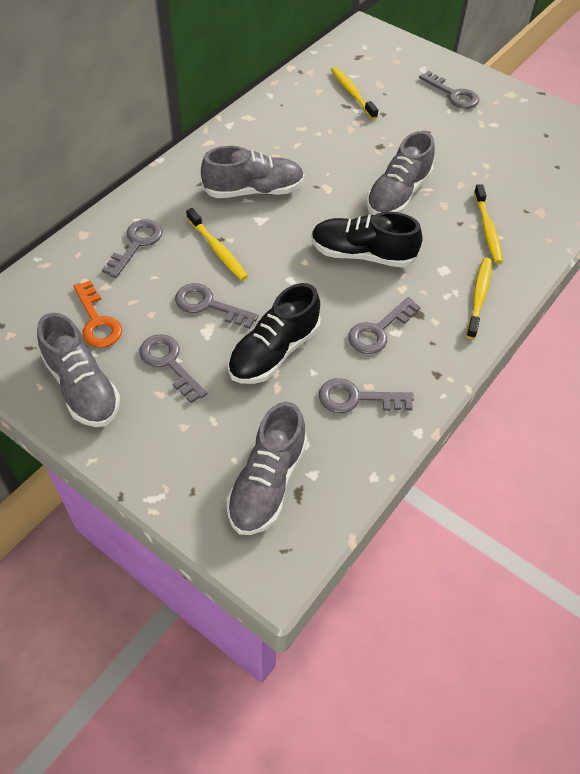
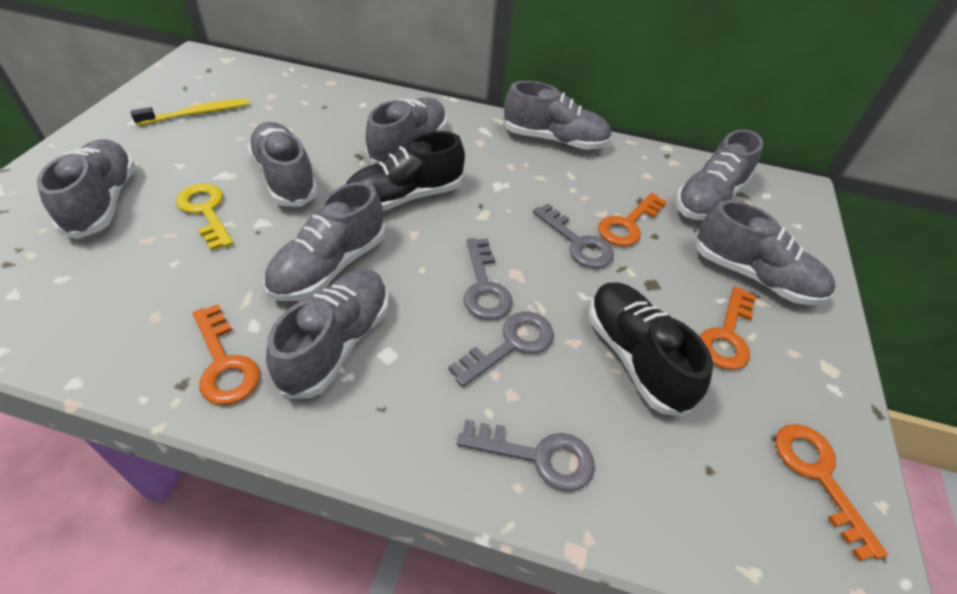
grey key: 6 -> 4
grey shoe: 4 -> 8
orange key: 1 -> 4
yellow key: 0 -> 1
yellow toothbrush: 4 -> 1

